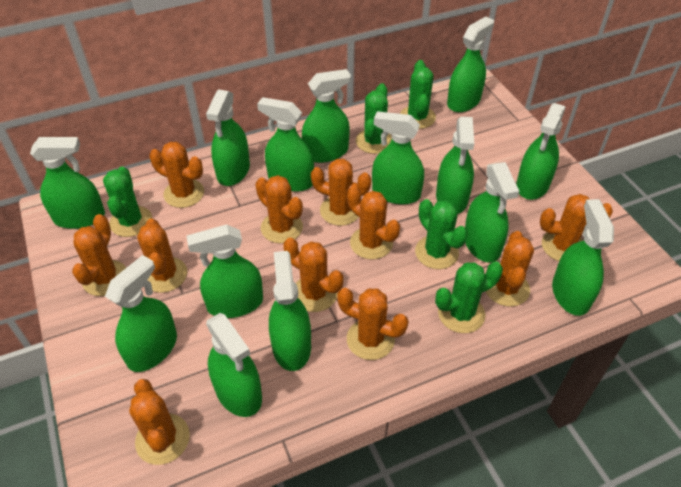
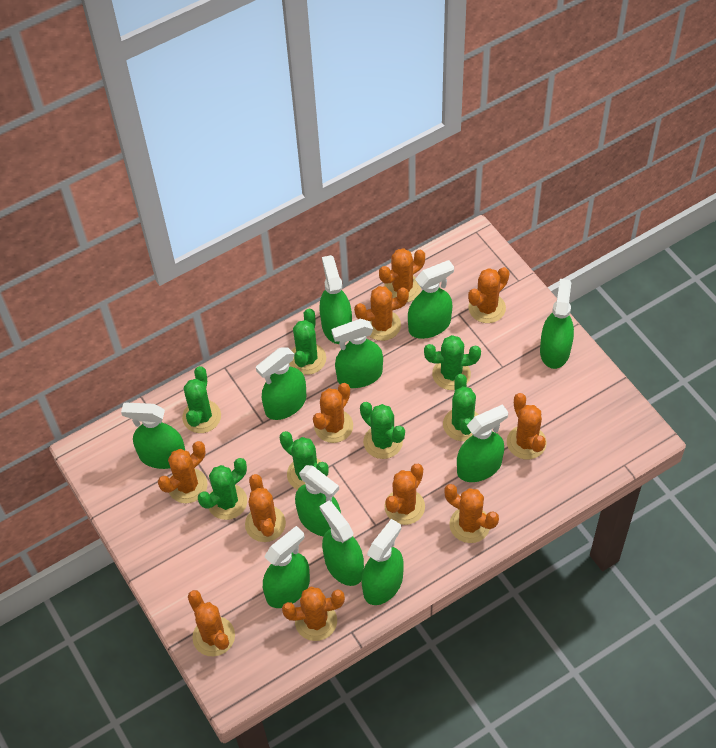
green cactus: 5 -> 7
green spray bottle: 14 -> 11

